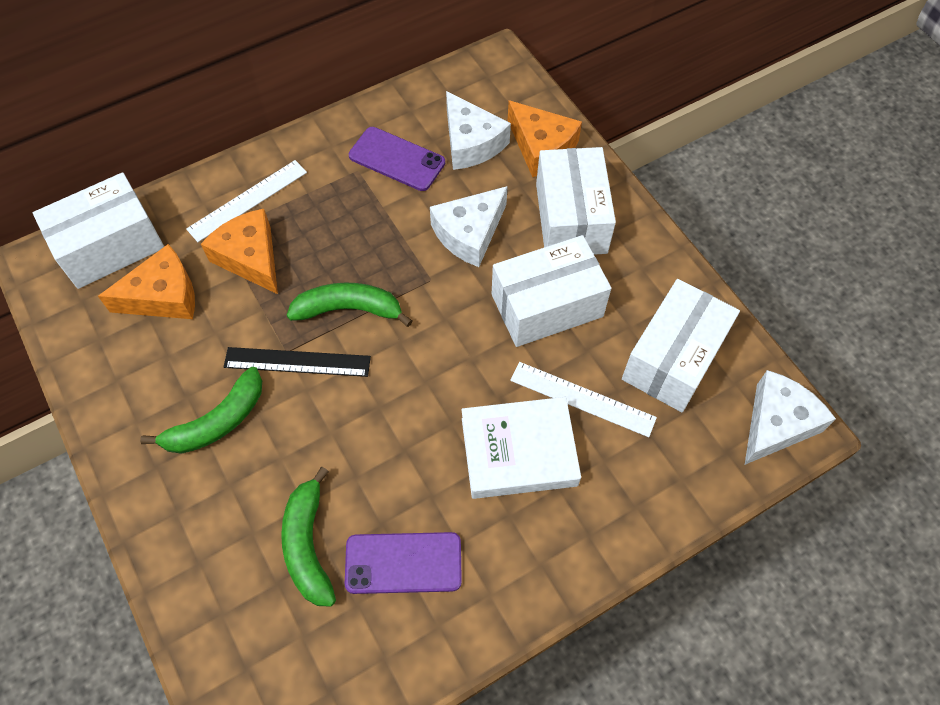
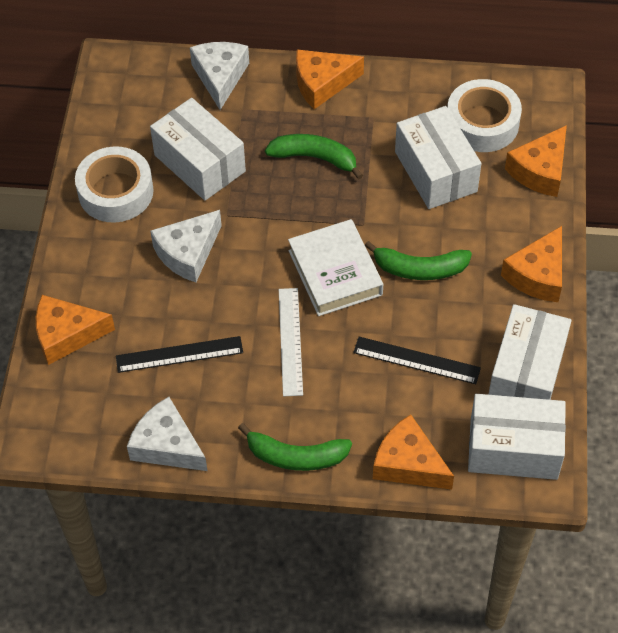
black ruler: 1 -> 2
orange cheese: 3 -> 5
purple phone: 2 -> 0
white ruler: 2 -> 1
white tape: 0 -> 2

